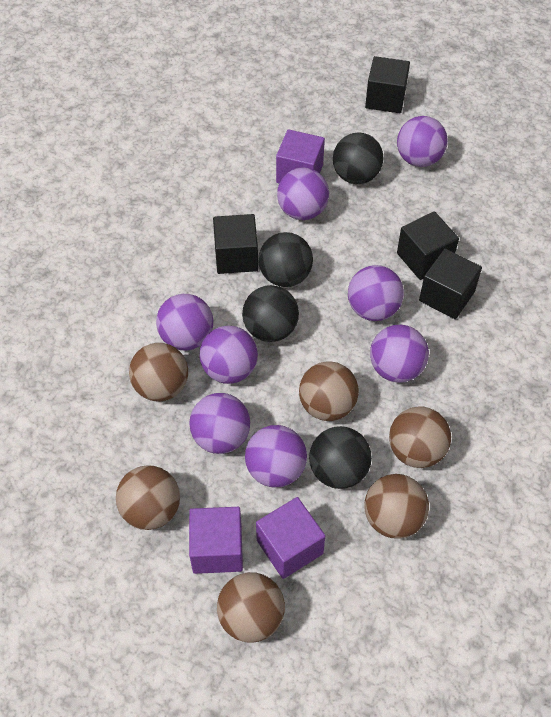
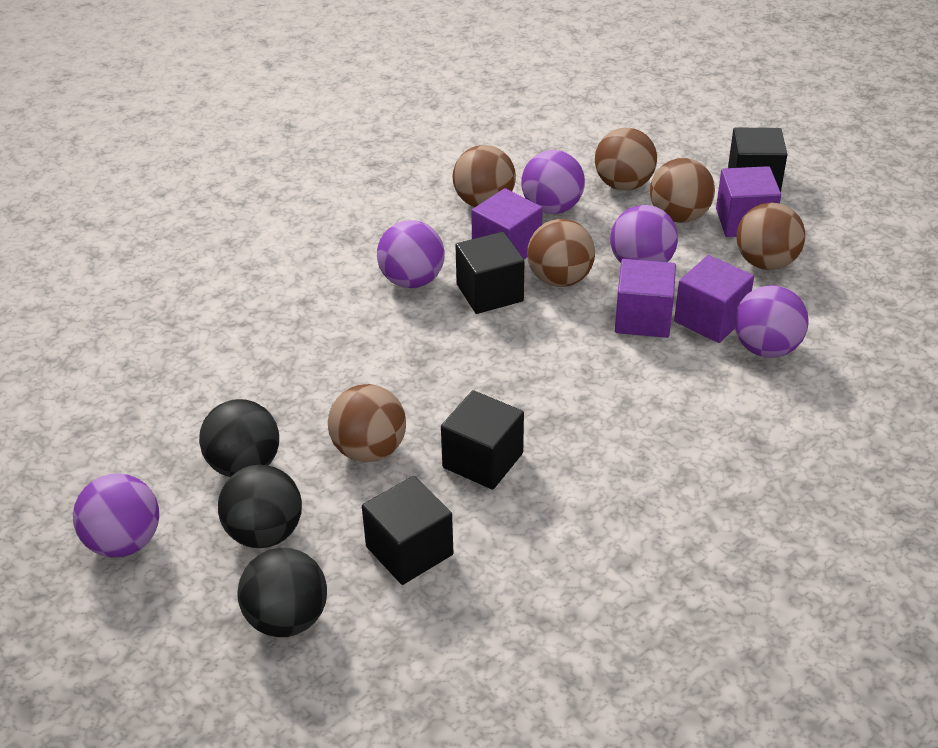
black ball: 4 -> 3
purple ball: 8 -> 5
purple cube: 3 -> 4

